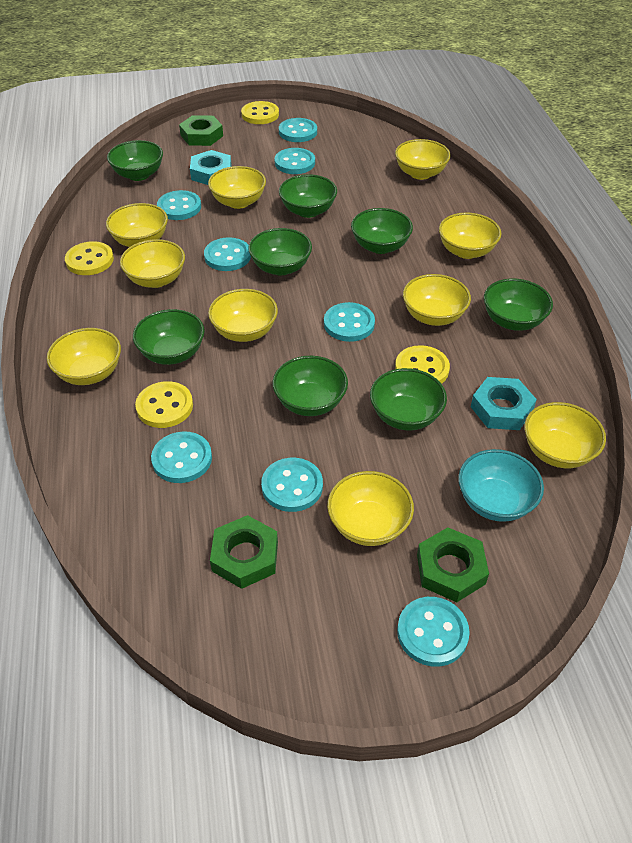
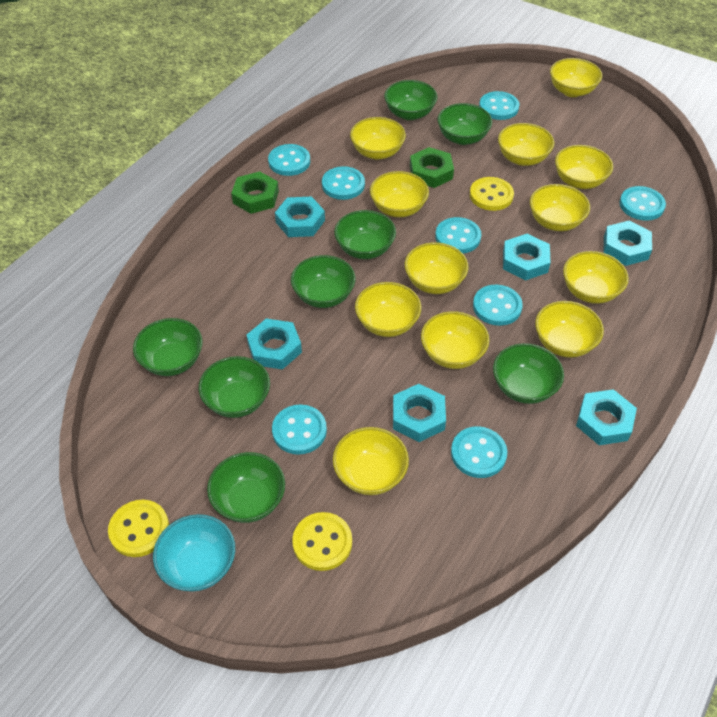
green nut: 3 -> 2
turquoise nut: 2 -> 6
yellow bowl: 10 -> 12
yellow button: 4 -> 3

